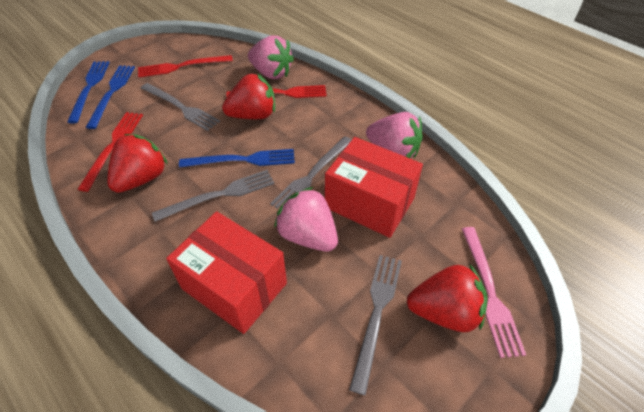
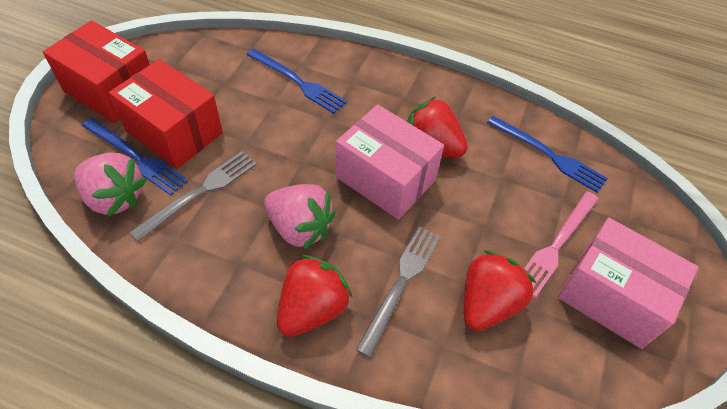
grey fork: 4 -> 2
pink box: 0 -> 2
pink strawberry: 3 -> 2
red fork: 3 -> 0

